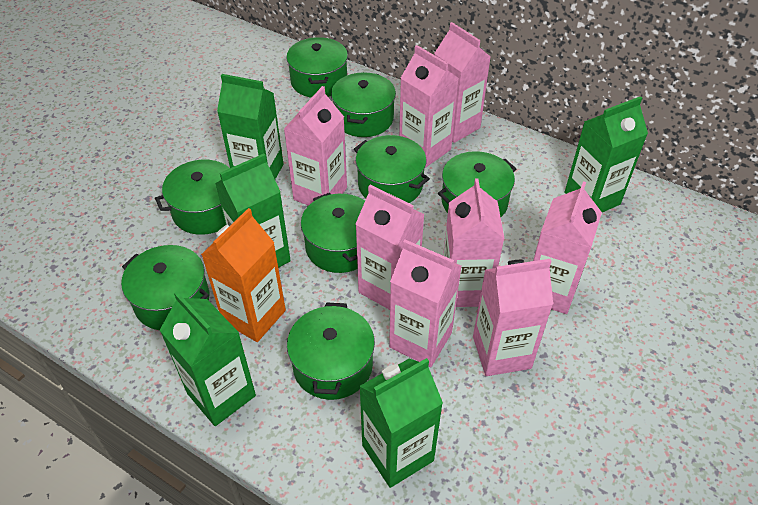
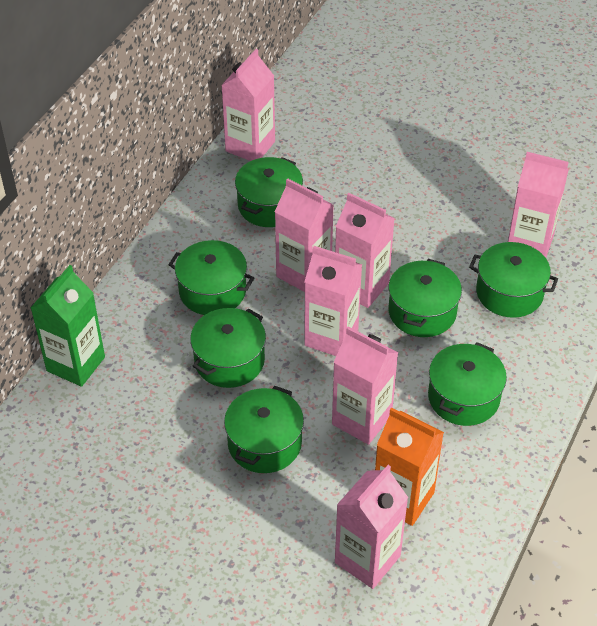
green carton: 5 -> 1
green pot: 8 -> 7
pink carton: 8 -> 7

